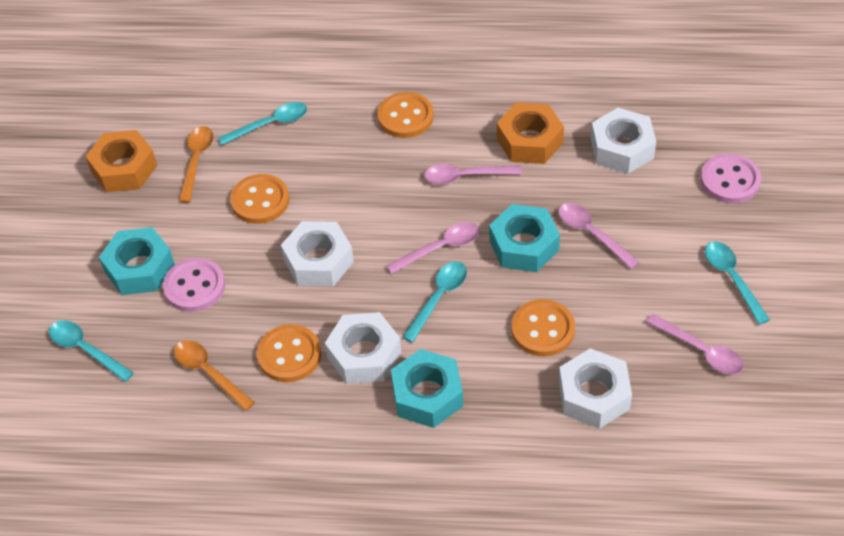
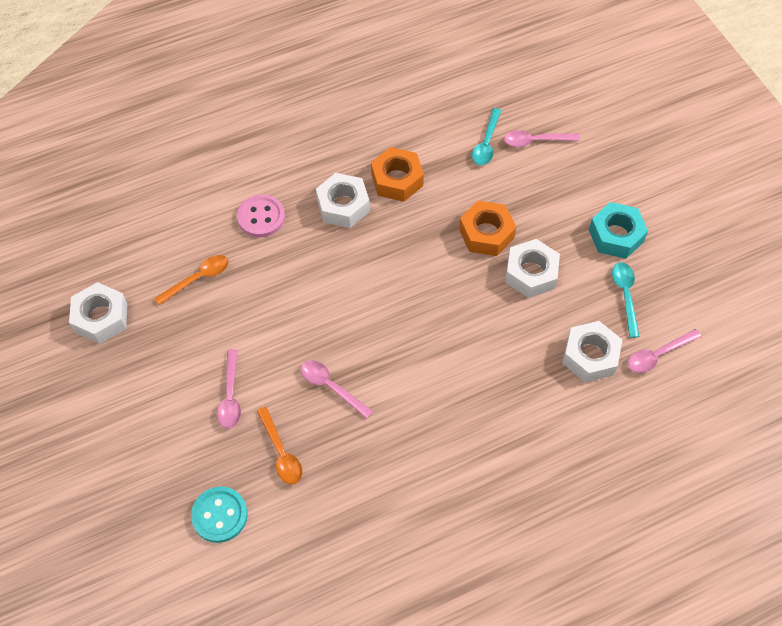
orange button: 4 -> 0
pink button: 2 -> 1
turquoise button: 0 -> 1
turquoise nut: 3 -> 1
turquoise spoon: 4 -> 2

